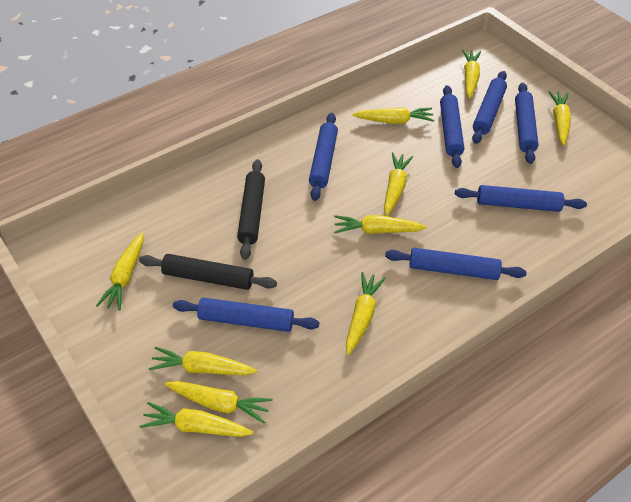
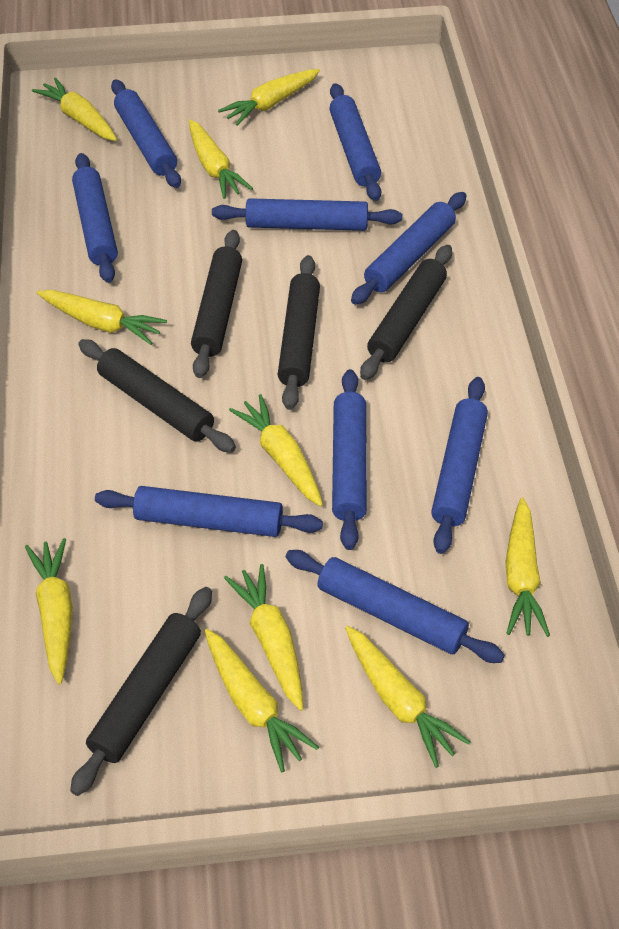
black rolling pin: 2 -> 5
blue rolling pin: 7 -> 9

